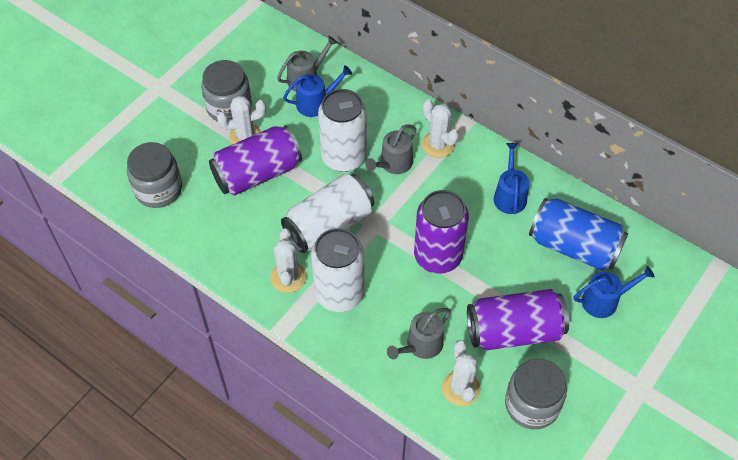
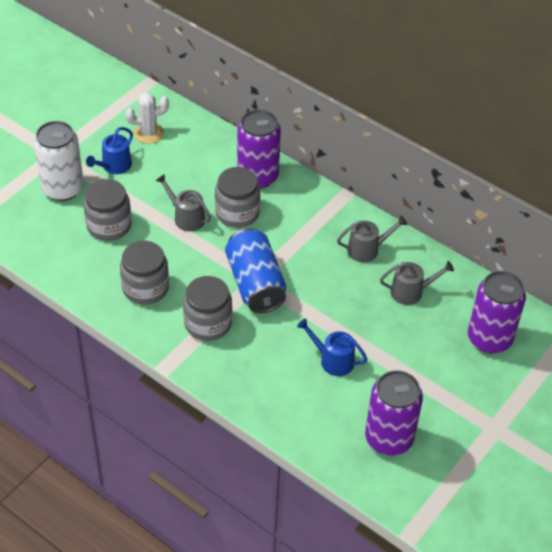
blue watering can: 3 -> 2
grey jar: 3 -> 4
white cactus: 4 -> 1
white can: 3 -> 1

